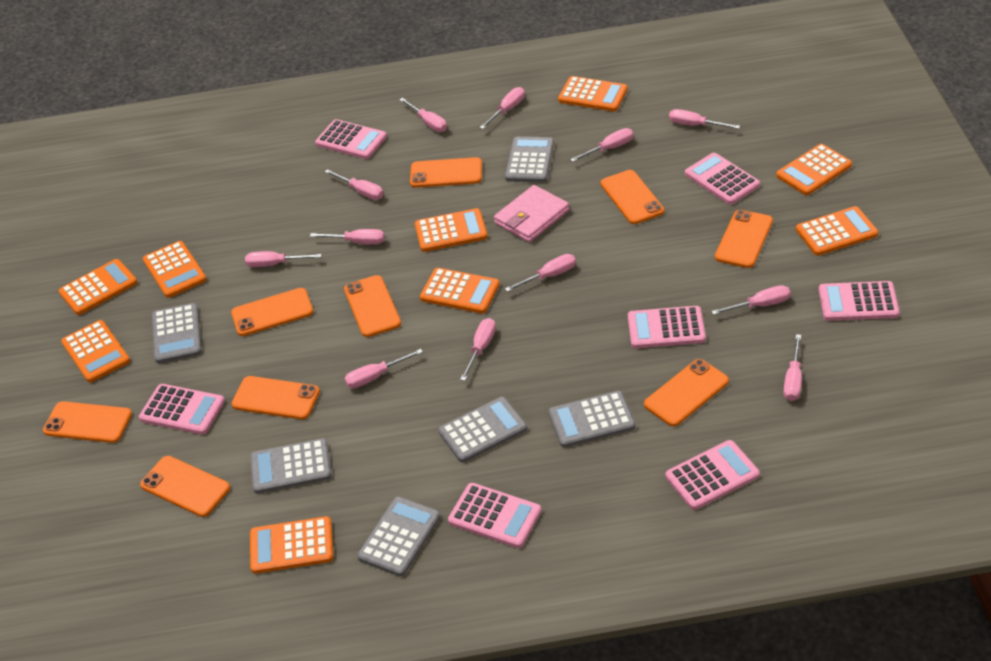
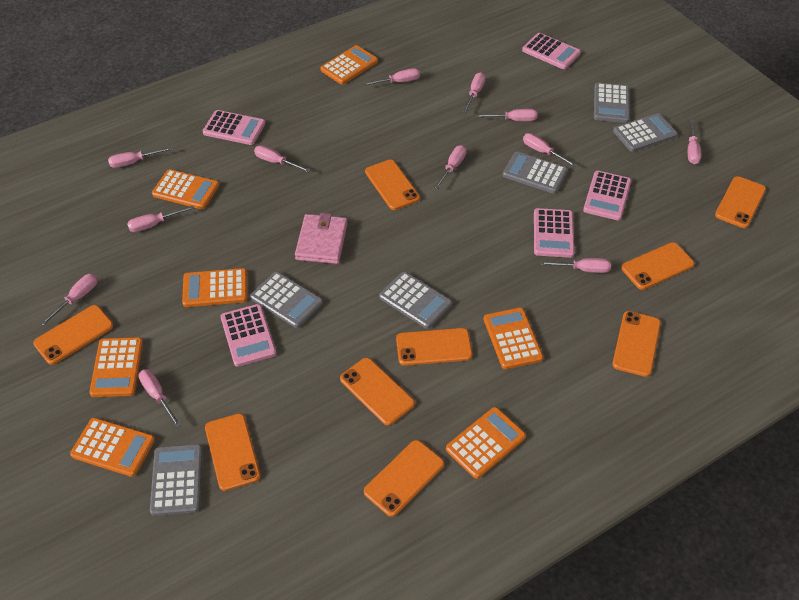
orange calculator: 9 -> 7
pink calculator: 7 -> 5

